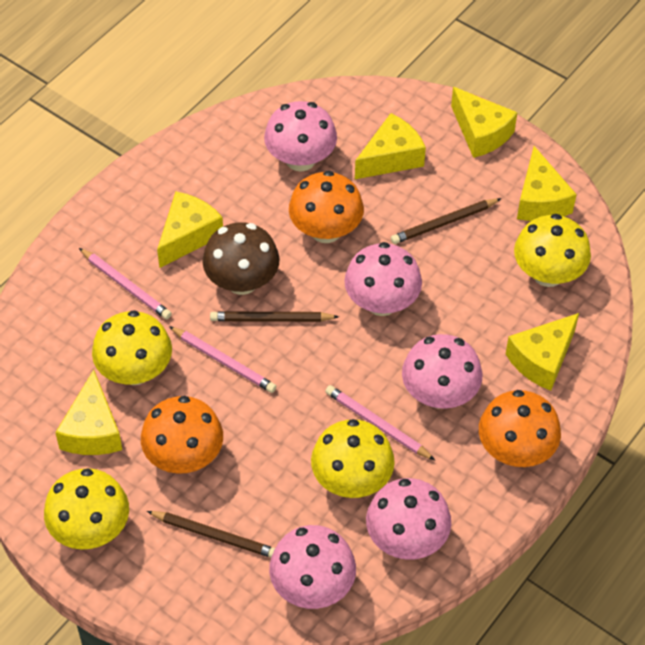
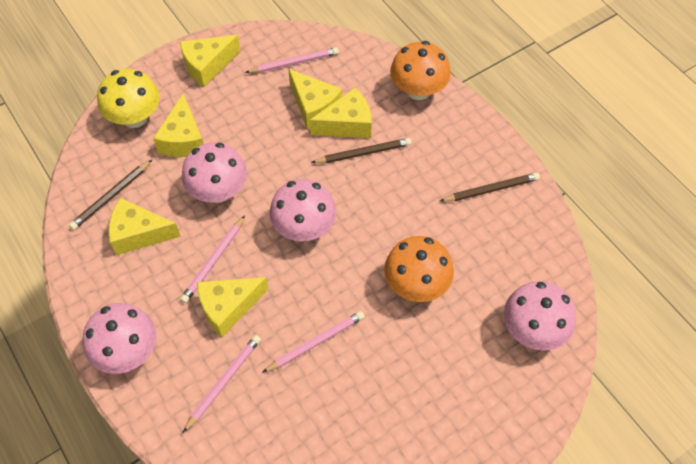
brown mushroom: 1 -> 0
orange mushroom: 3 -> 2
pink mushroom: 5 -> 4
pink pencil: 3 -> 4
yellow mushroom: 4 -> 1

